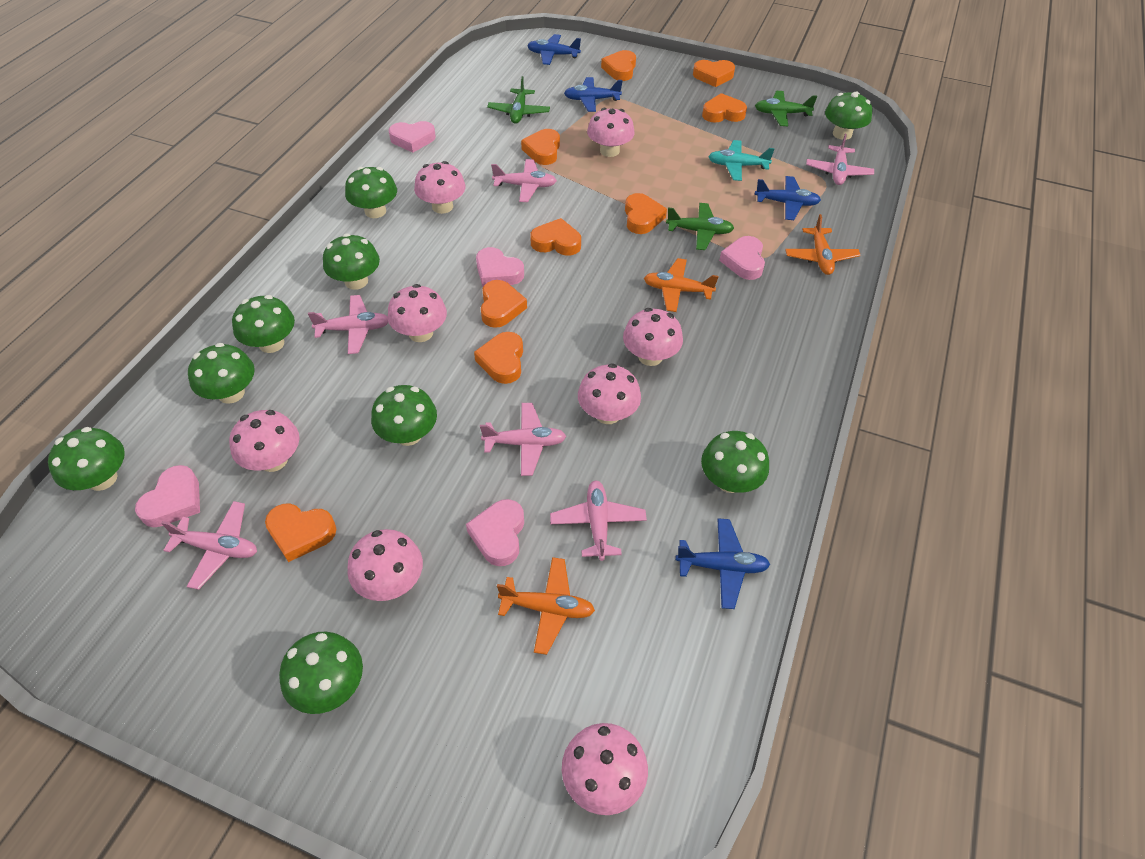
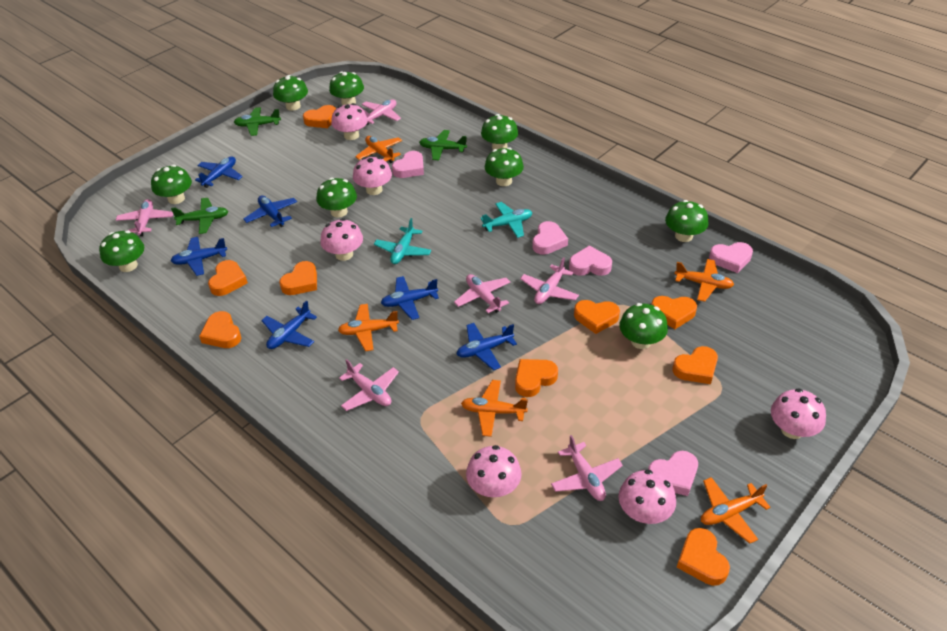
blue plane: 4 -> 6
orange plane: 3 -> 5
pink mushroom: 8 -> 6
turquoise plane: 1 -> 2

